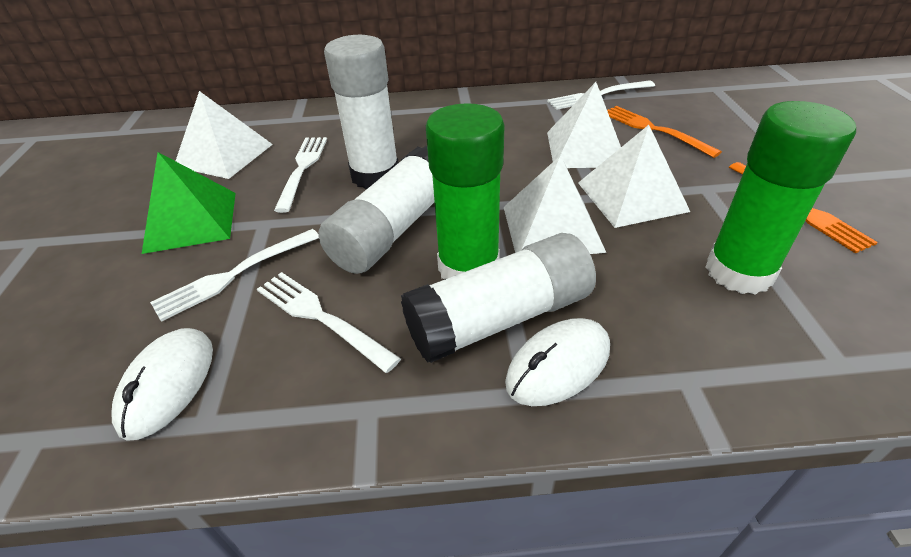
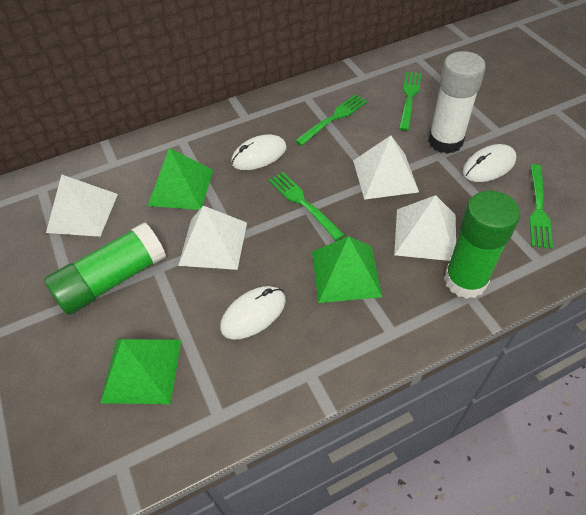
green fork: 0 -> 4
green pyramid: 1 -> 3
orange fork: 2 -> 0
white fork: 4 -> 0
white glue stick: 3 -> 1
white mouse: 2 -> 3

